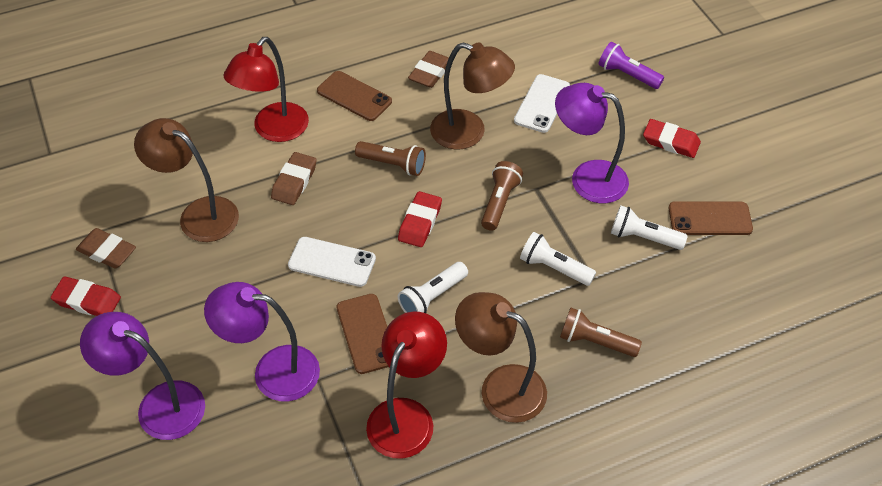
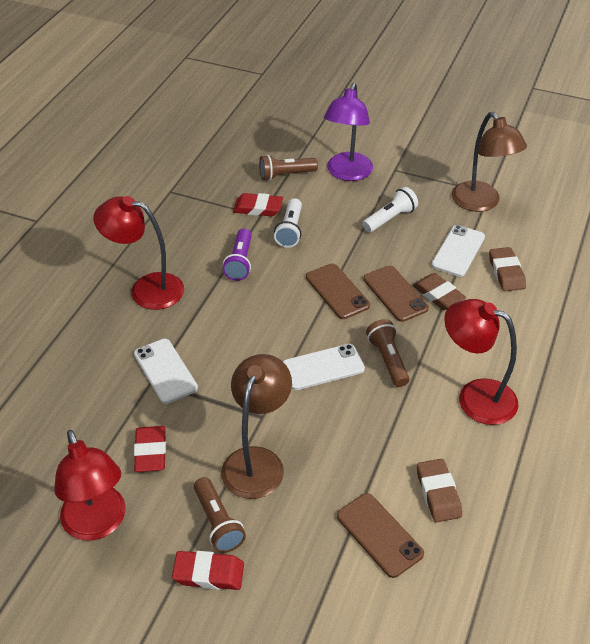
brown lamp: 3 -> 2
purple lamp: 3 -> 1
red lamp: 2 -> 3
white flashlight: 3 -> 2
white phone: 2 -> 3

